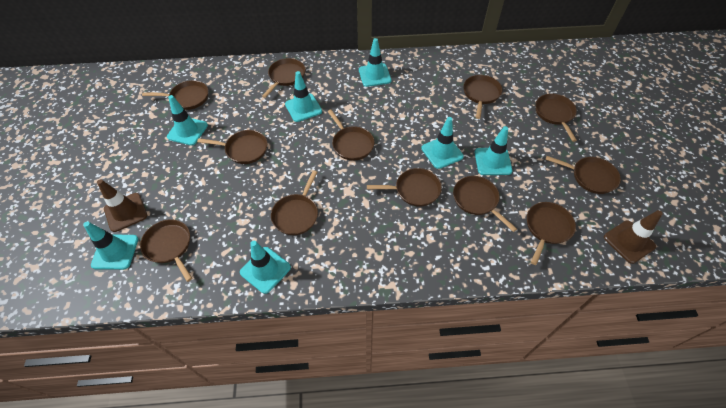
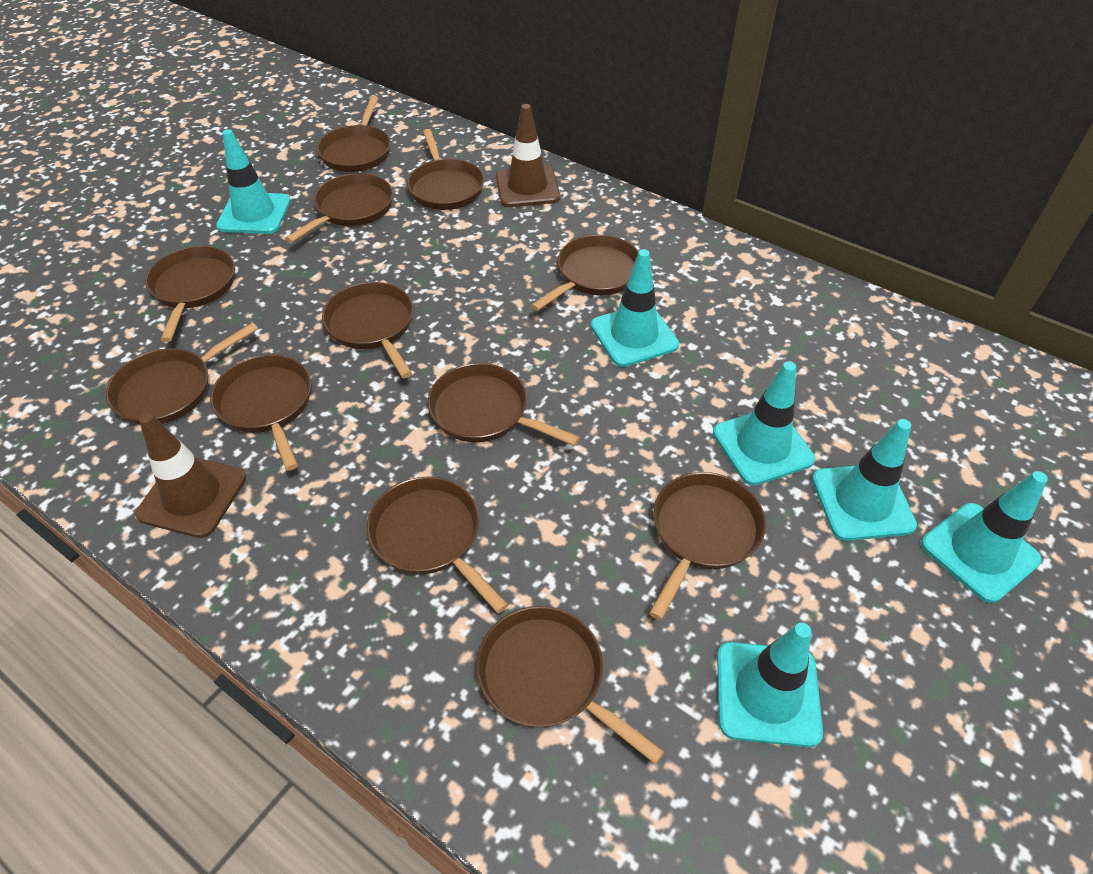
turquoise traffic cone: 7 -> 6

